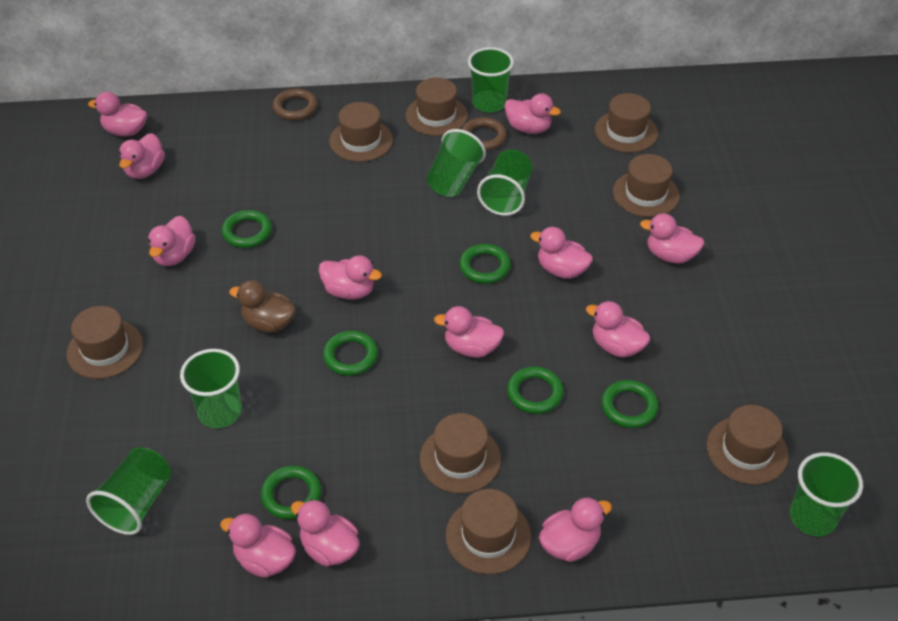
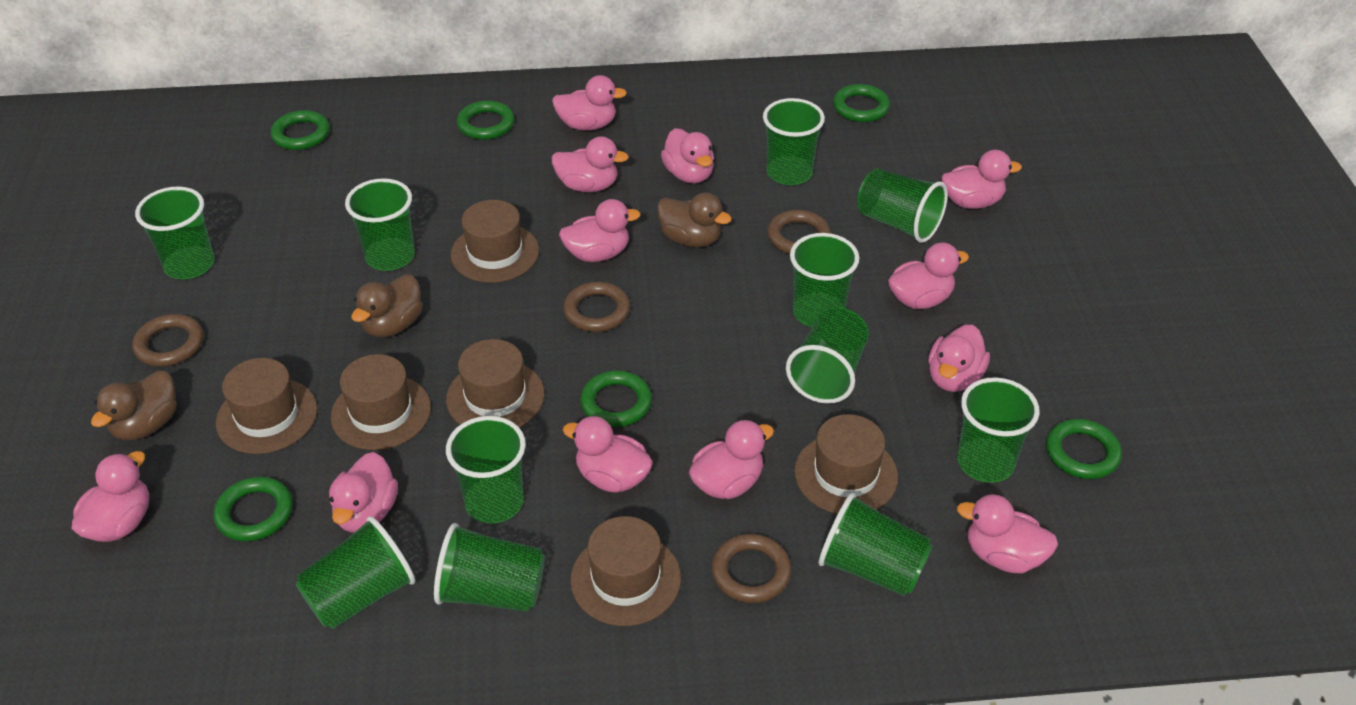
brown duck: 1 -> 3
brown hat: 8 -> 6
brown ring: 2 -> 4
green cup: 6 -> 11

